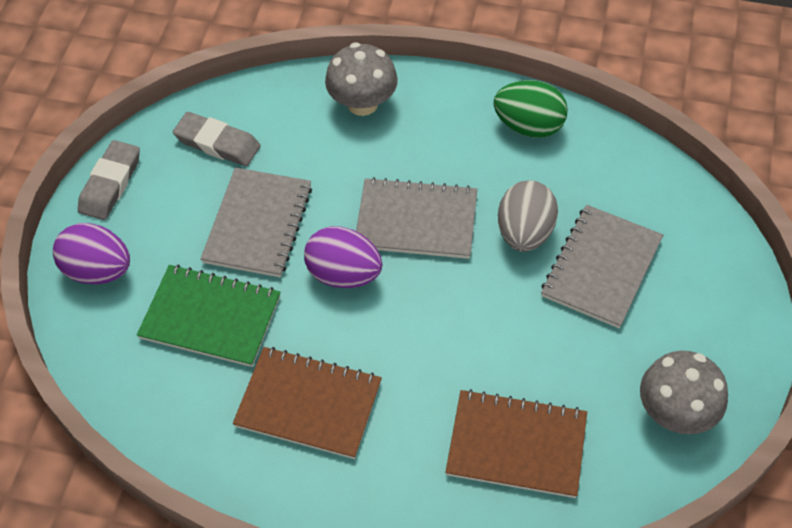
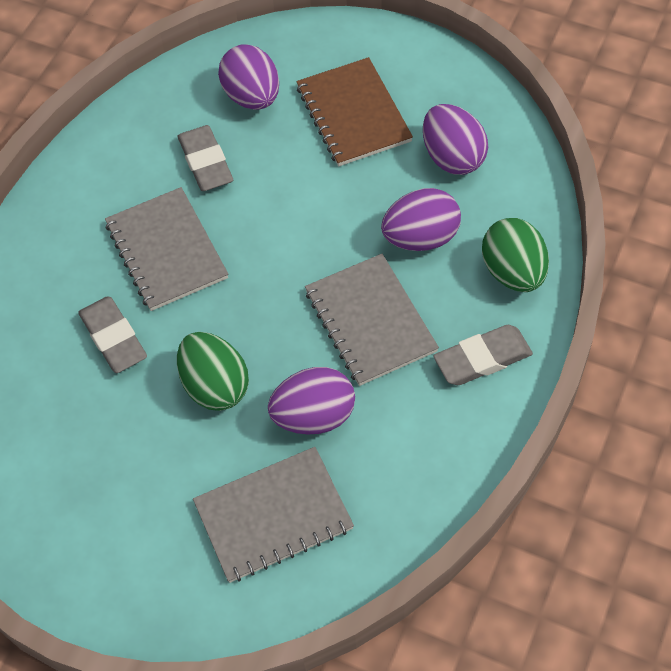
brown notebook: 2 -> 1
green egg: 1 -> 2
green notebook: 1 -> 0
grey egg: 1 -> 0
grey eraser: 2 -> 3
grey mushroom: 2 -> 0
purple egg: 2 -> 4

